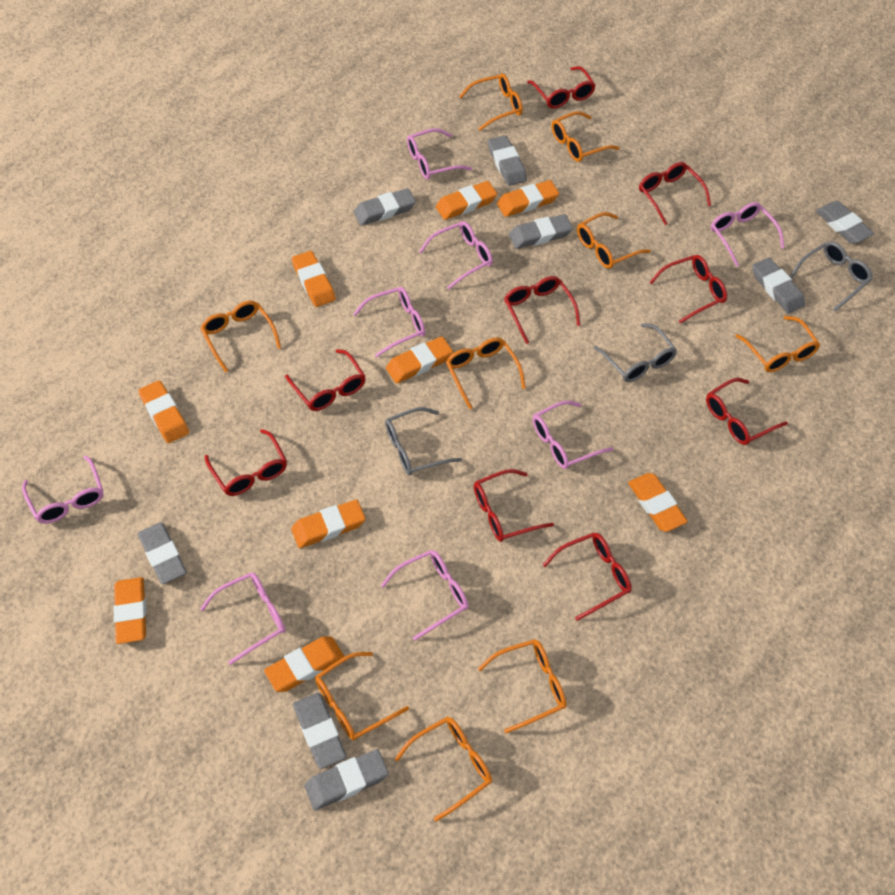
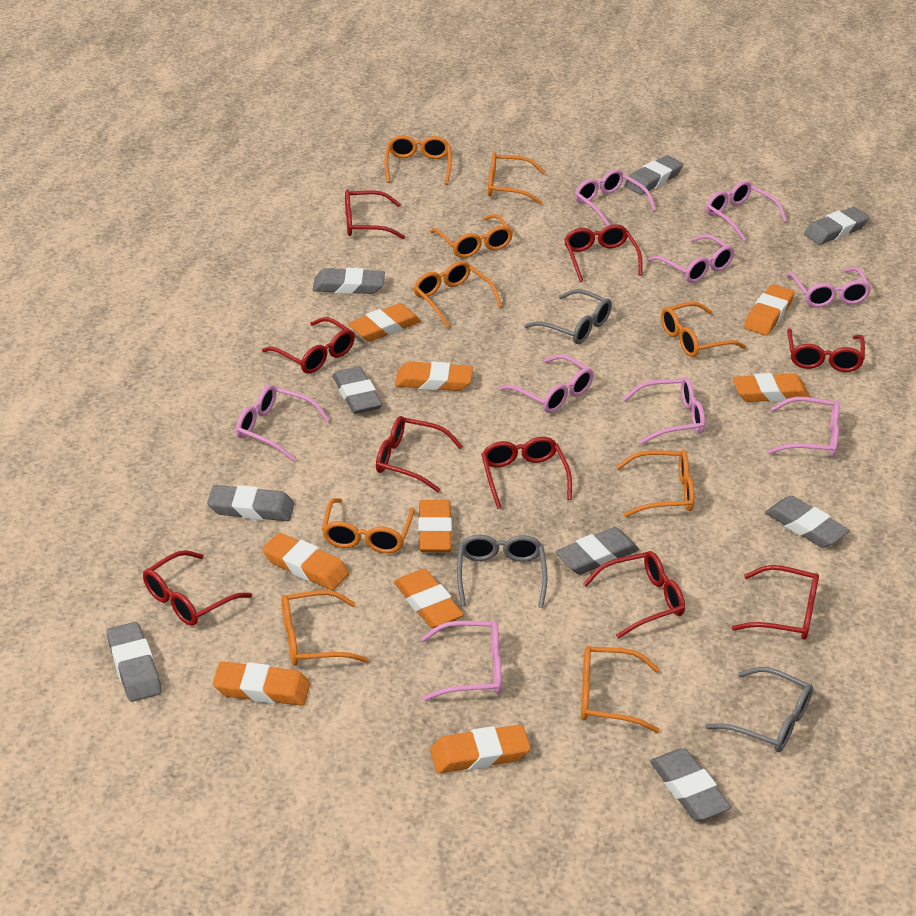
grey eraser: 8 -> 9
pink glasses: 8 -> 9

